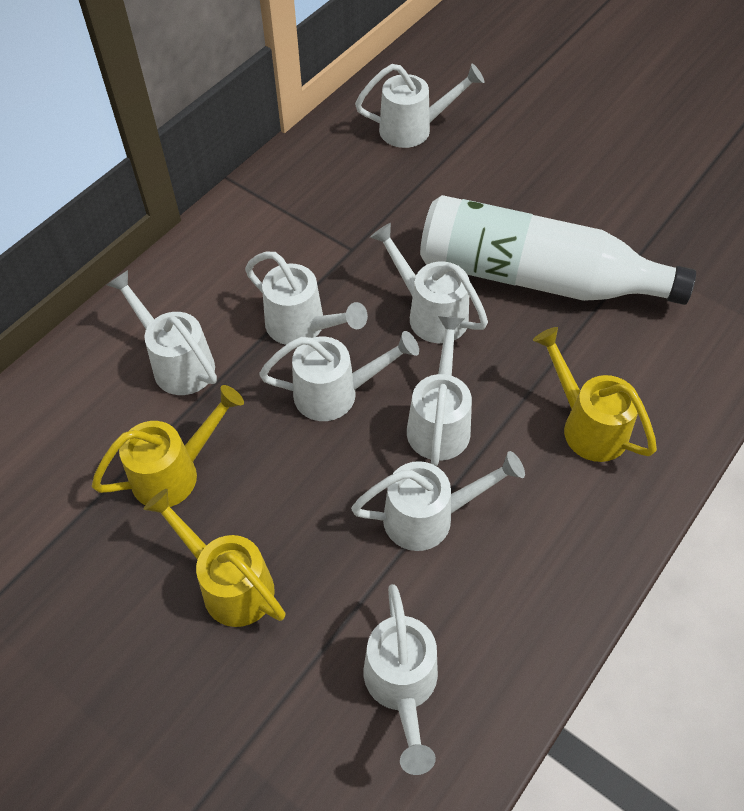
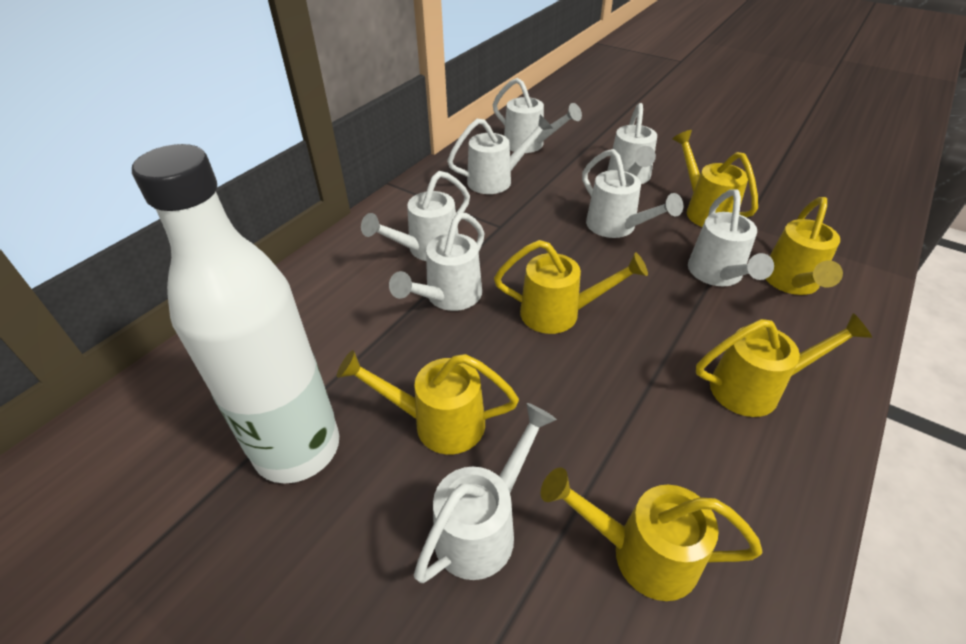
yellow watering can: 3 -> 6

